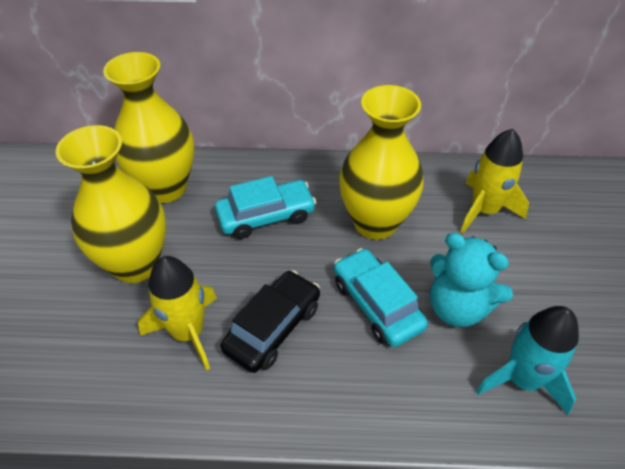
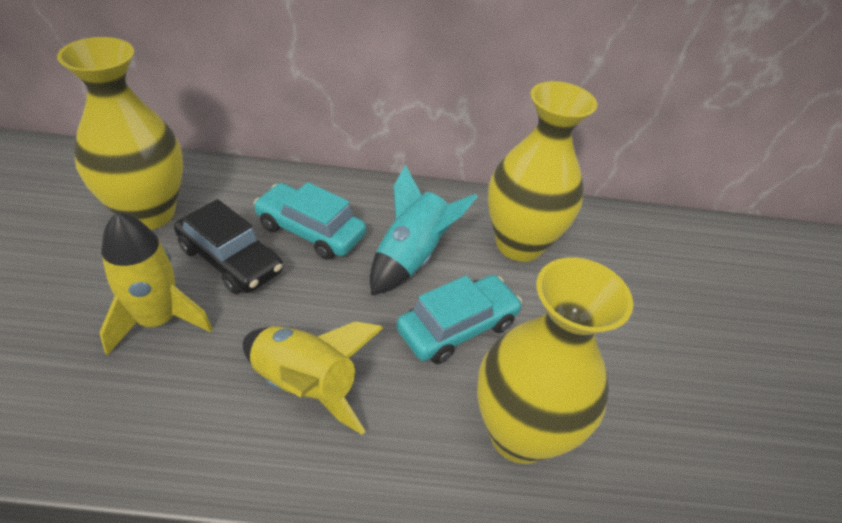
turquoise teddy bear: 1 -> 0

